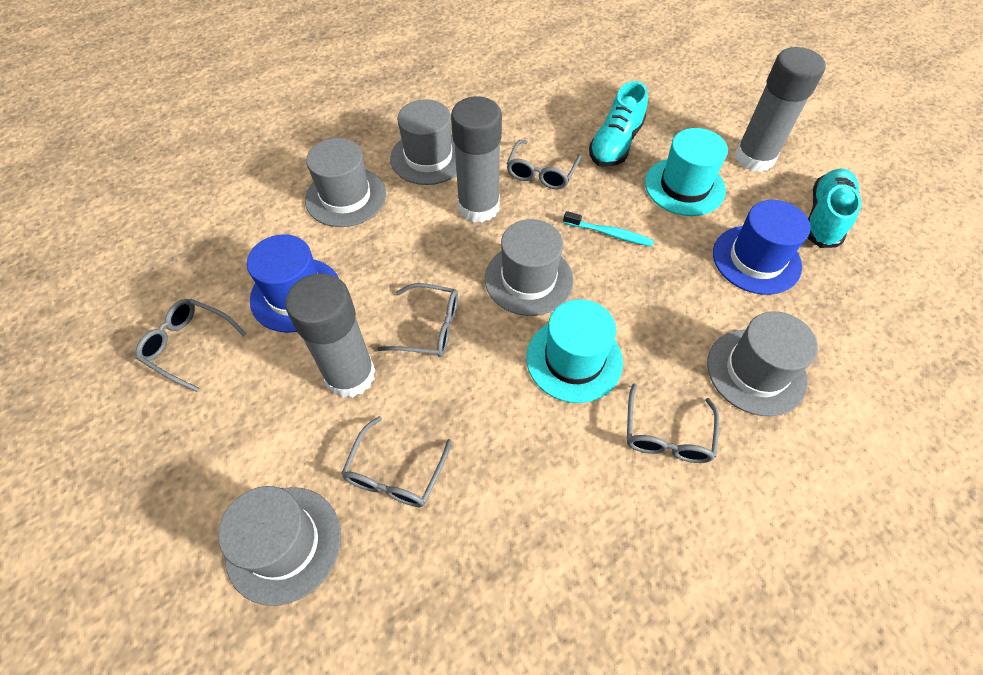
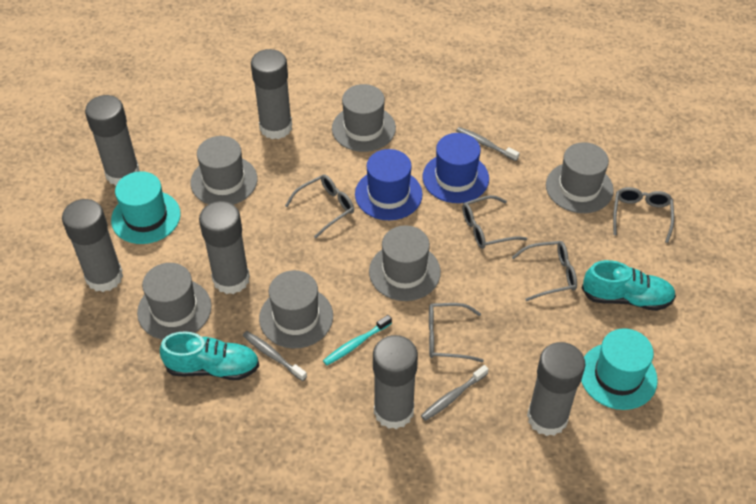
grey glue stick: 3 -> 6
grey hat: 5 -> 6
grey toothbrush: 0 -> 3

